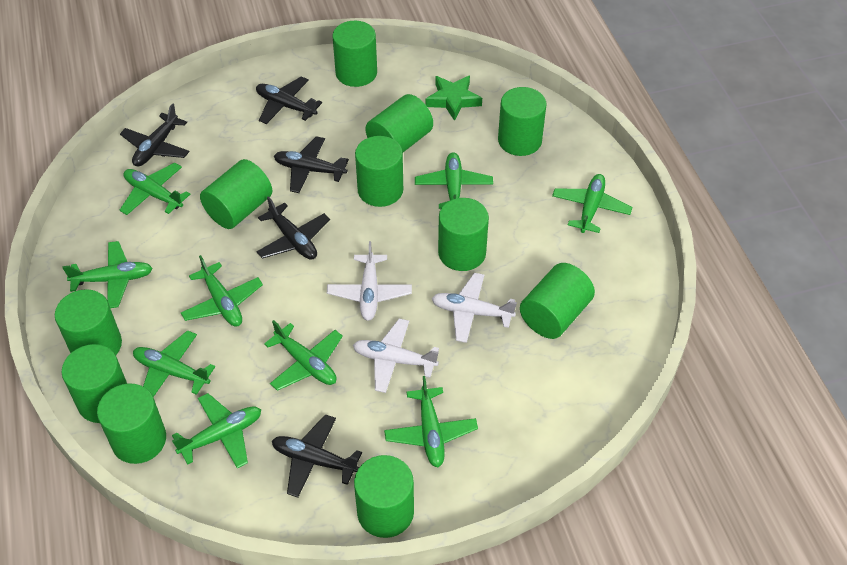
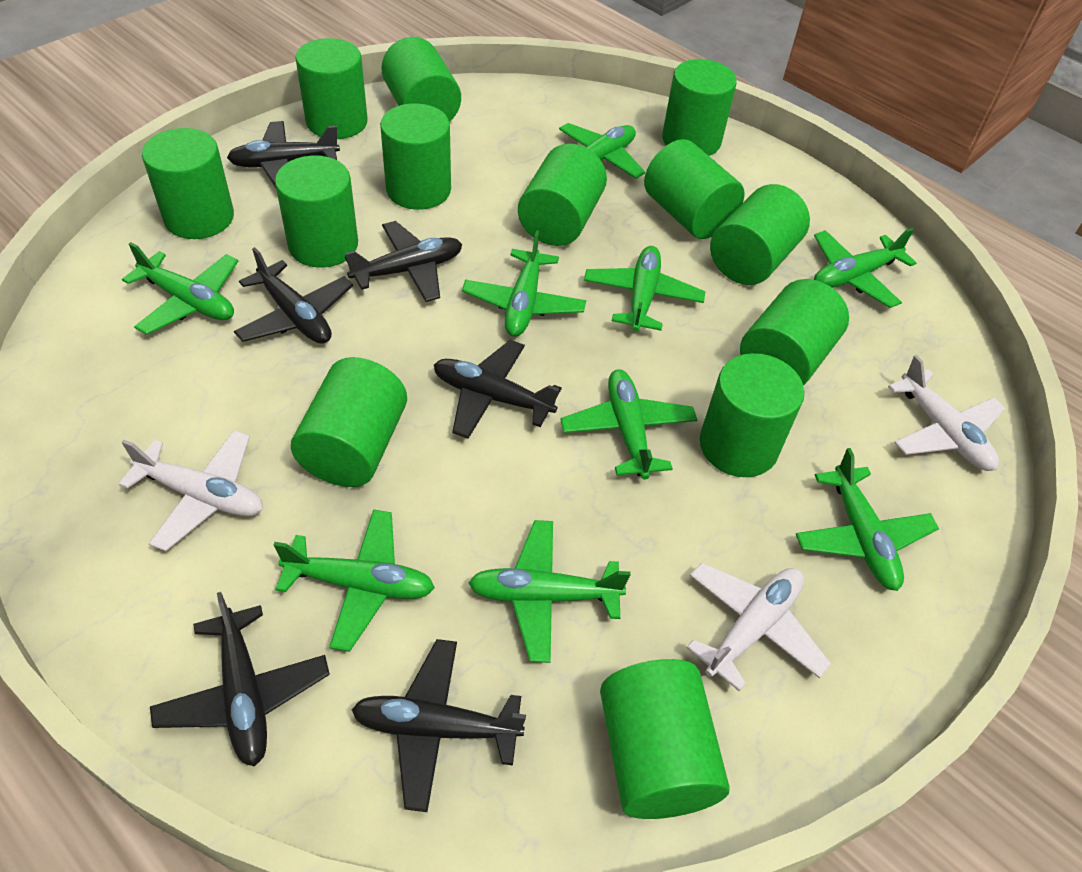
black plane: 5 -> 6
green cylinder: 11 -> 13
green star: 1 -> 0

